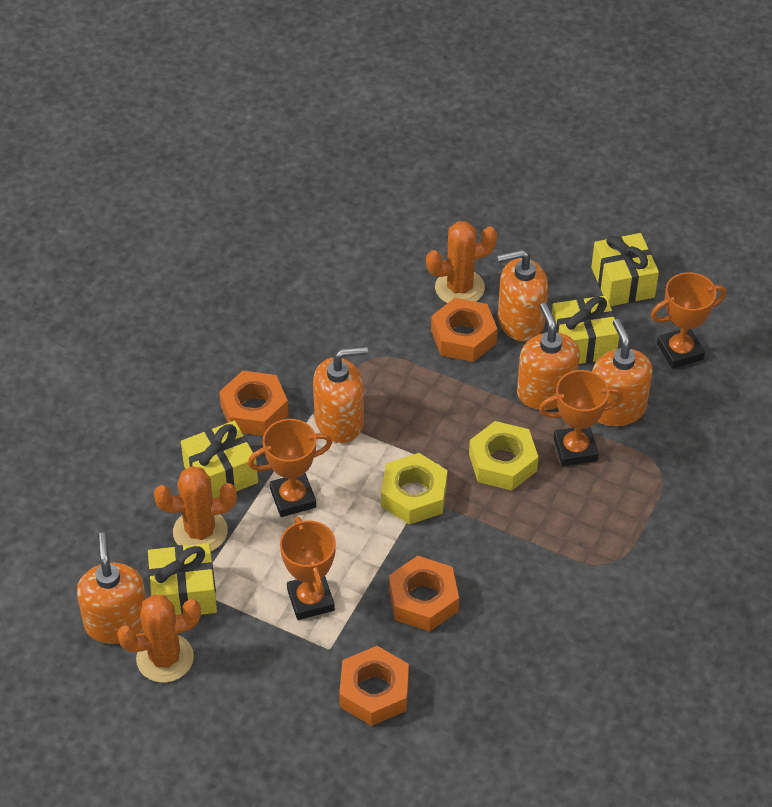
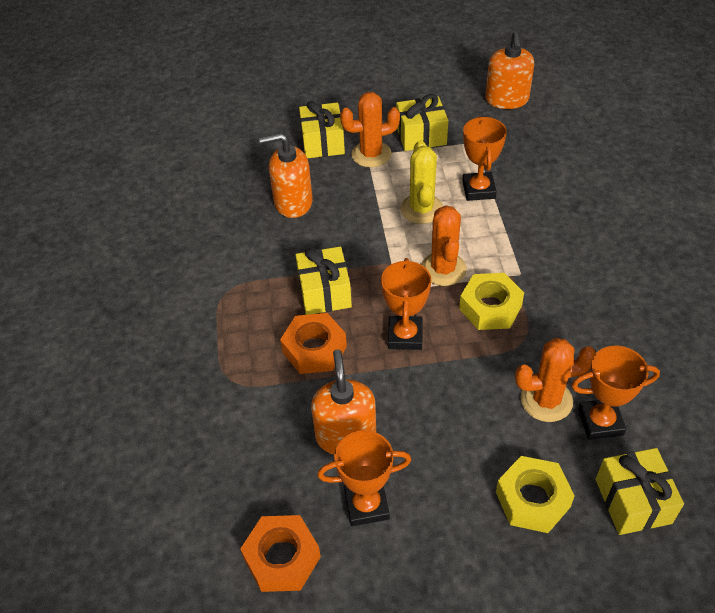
orange nut: 4 -> 2
orange soap dispenser: 5 -> 3
yellow cactus: 0 -> 1

